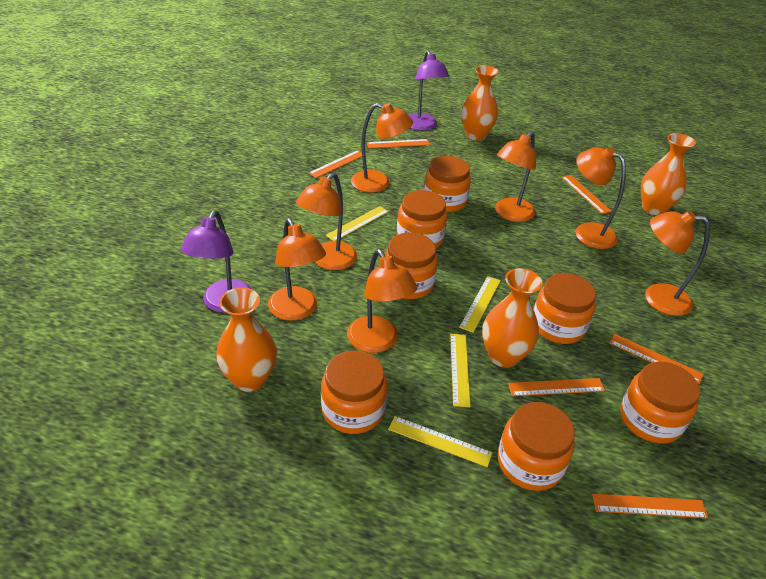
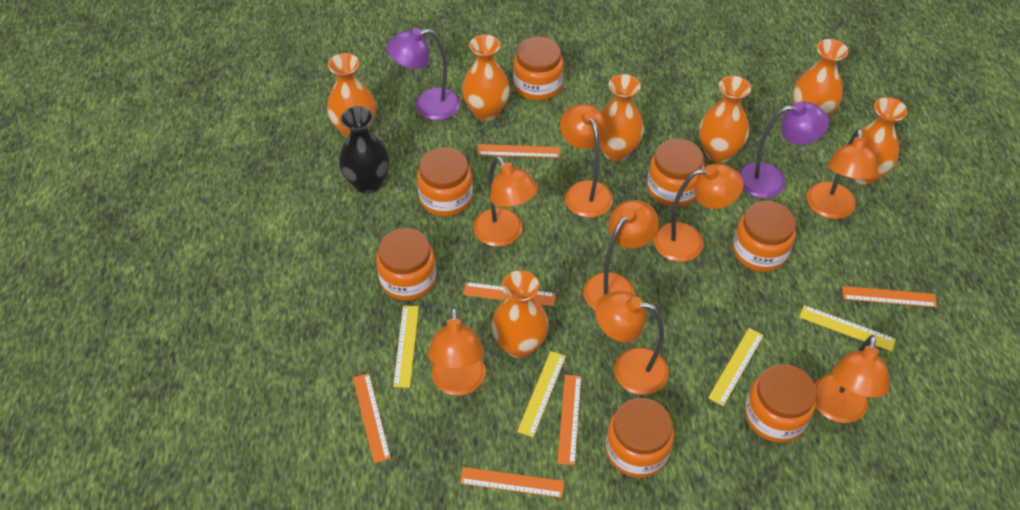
black vase: 0 -> 1
orange lamp: 7 -> 8
orange vase: 4 -> 7

